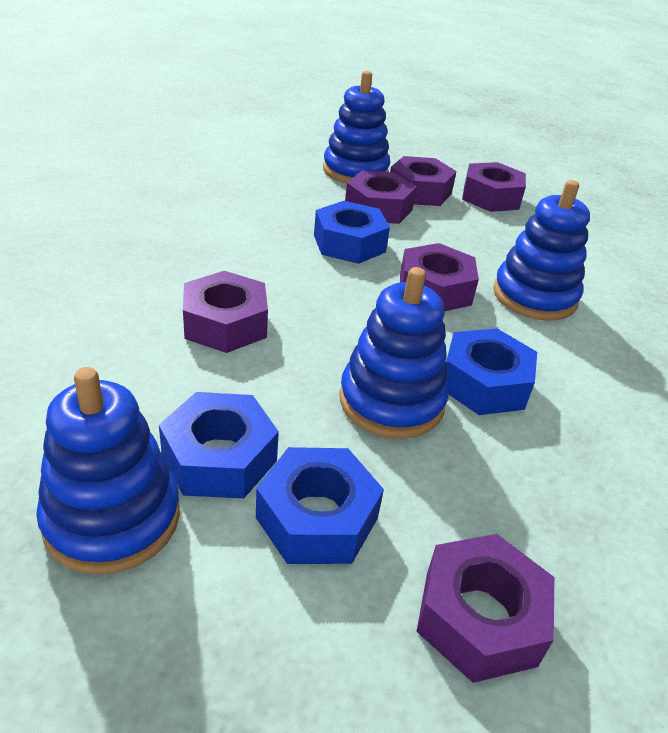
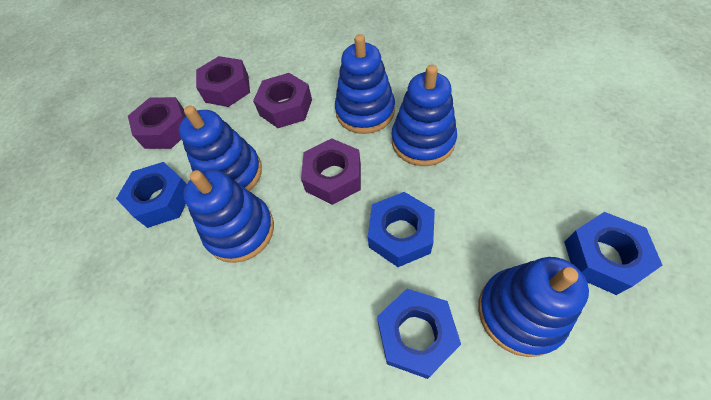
blue stacking toy: 4 -> 5
purple nut: 6 -> 4

